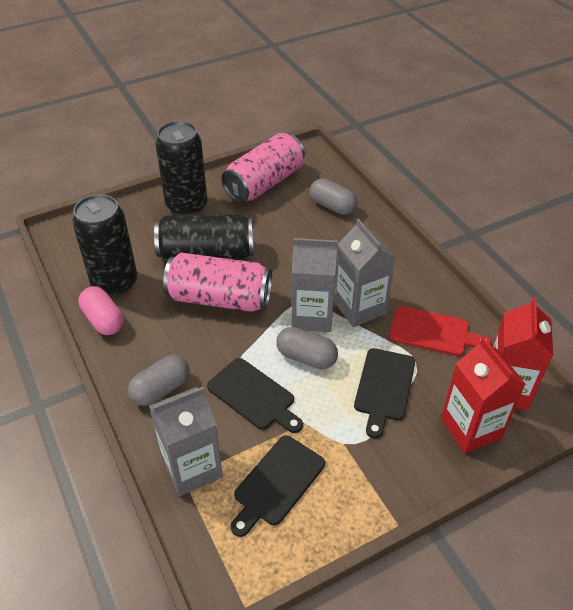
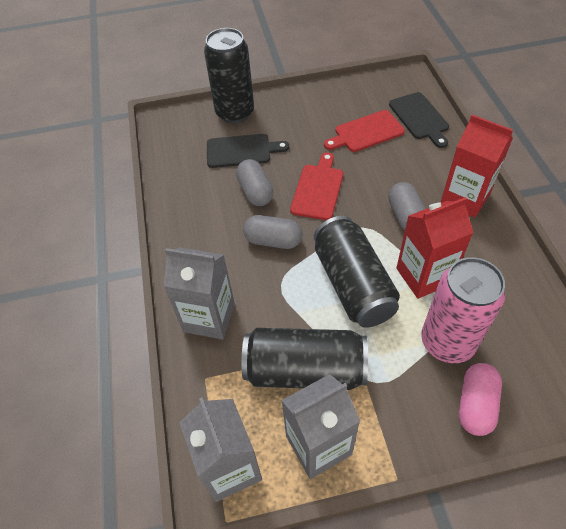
black cutting board: 3 -> 2
pink can: 2 -> 1
red cutting board: 1 -> 2

